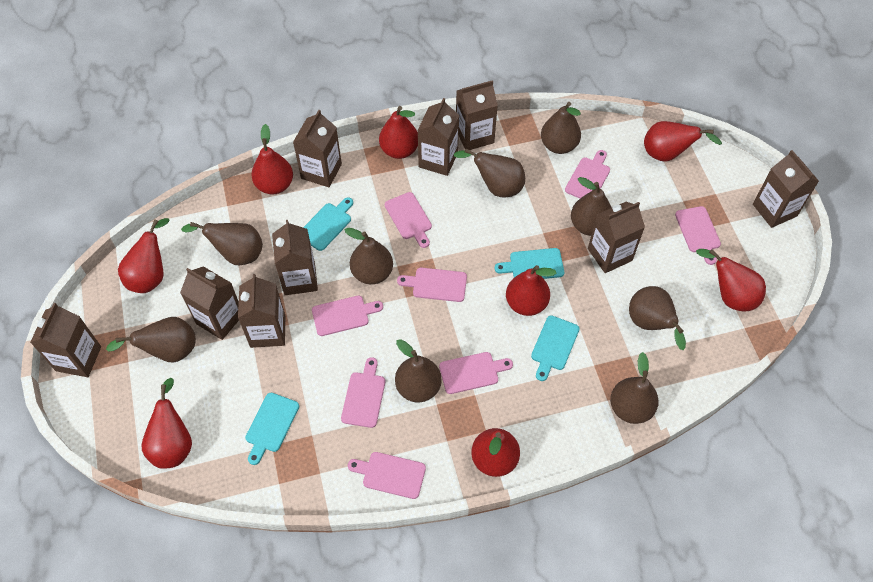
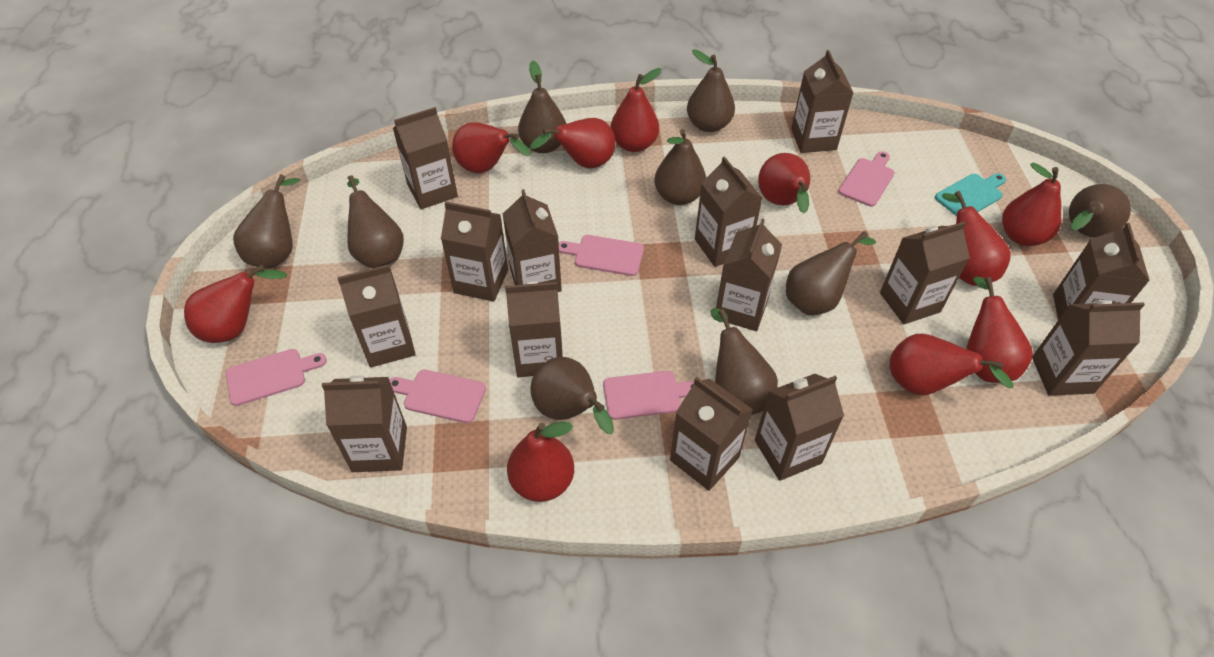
brown carton: 9 -> 14
pink cutting board: 8 -> 5
red pear: 8 -> 10
turquoise cutting board: 4 -> 1

